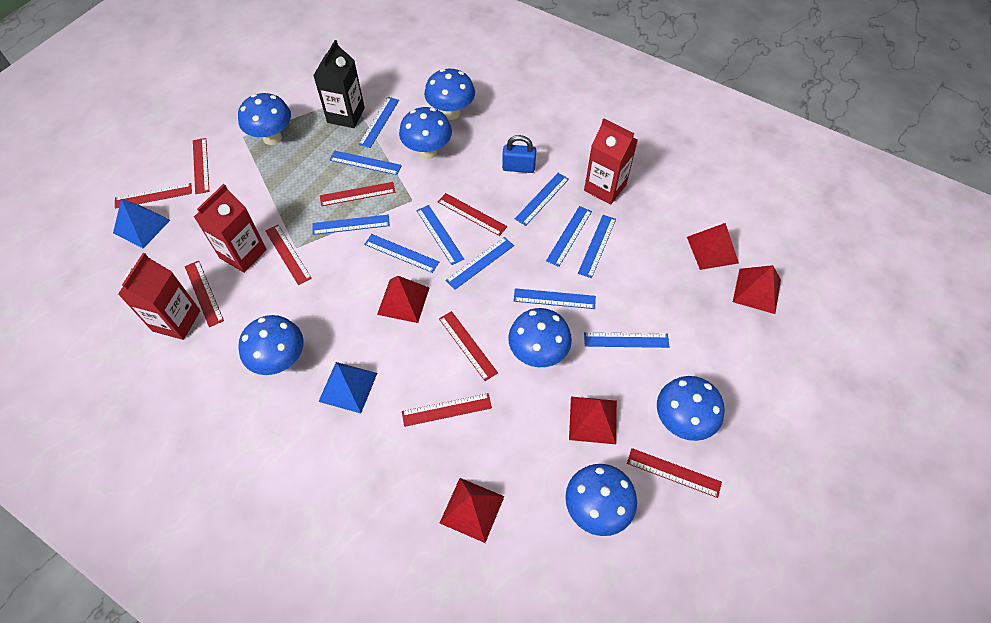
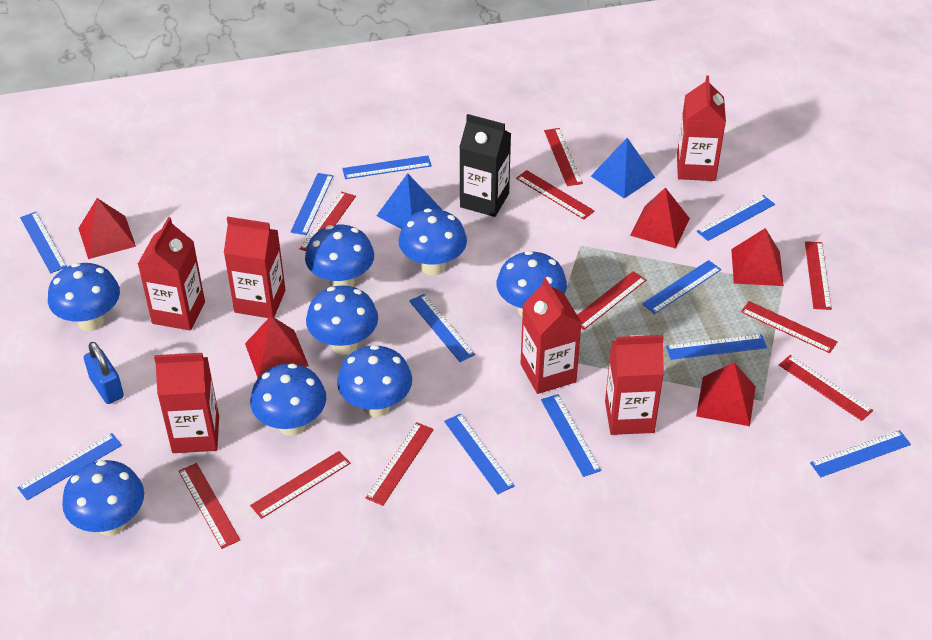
blue mushroom: 7 -> 8
red carton: 3 -> 6
red ruler: 9 -> 10

